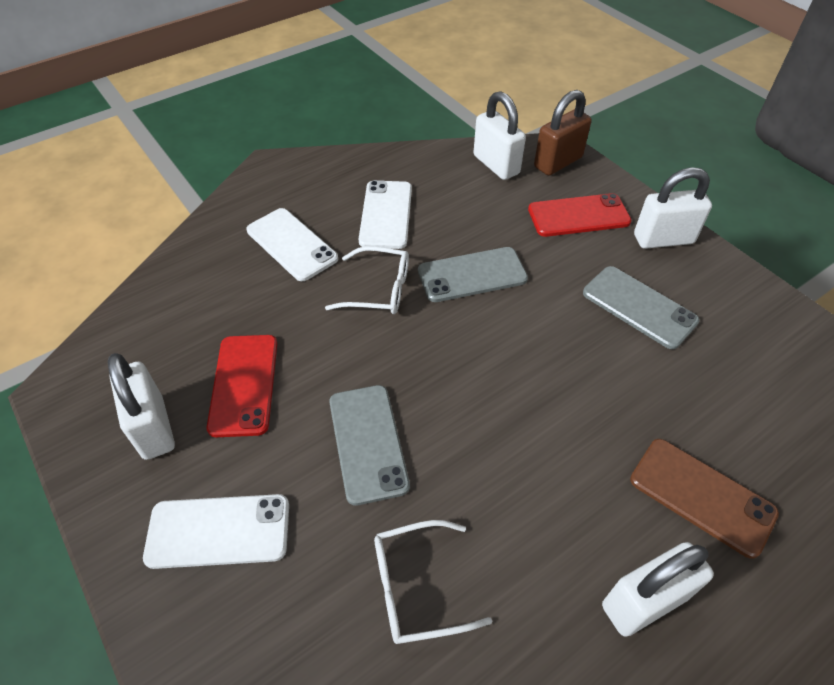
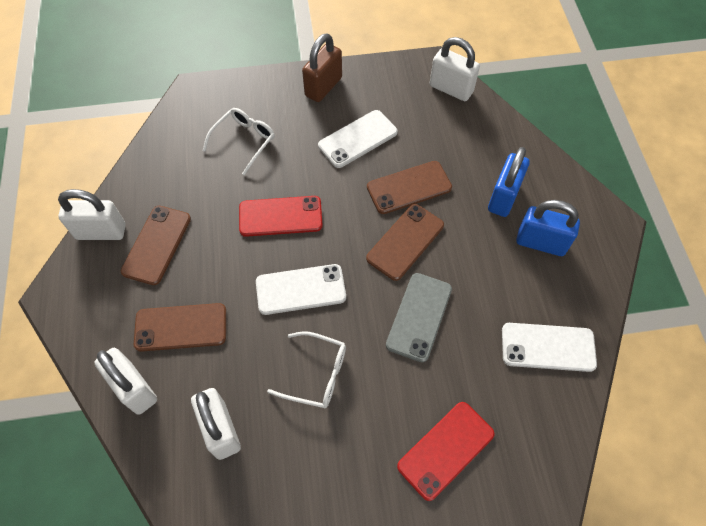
blue padlock: 0 -> 2
brown phone: 1 -> 4
grey phone: 3 -> 1

